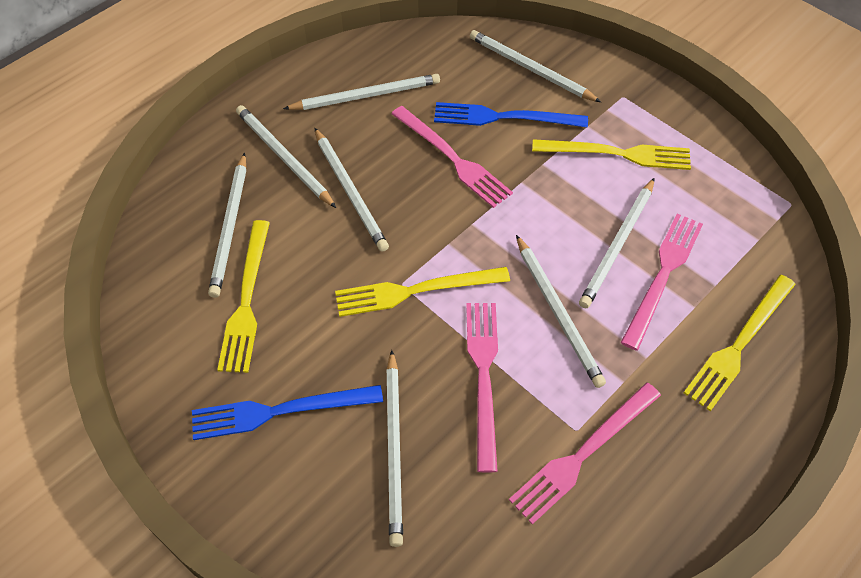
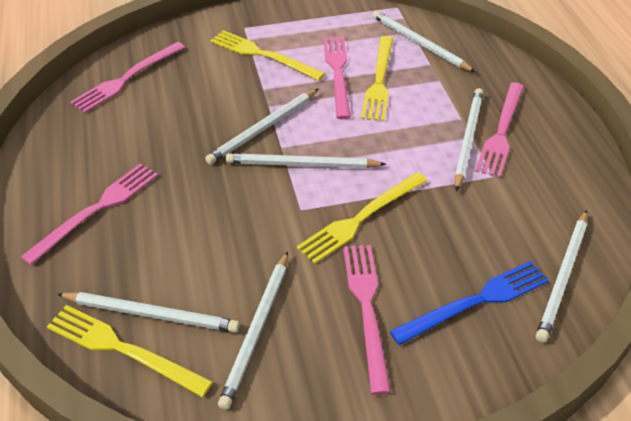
blue fork: 2 -> 1
pink fork: 4 -> 5
white pencil: 8 -> 7

